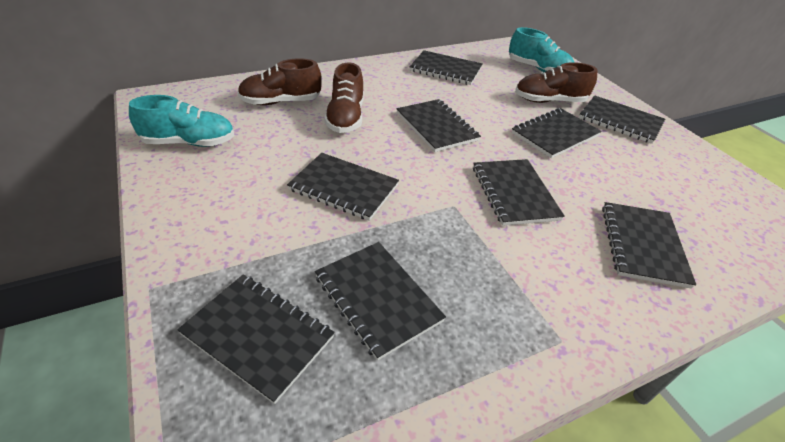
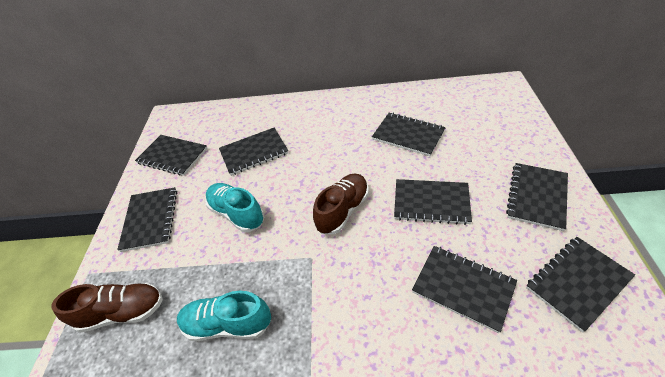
black notebook: 9 -> 8
brown shoe: 3 -> 2

